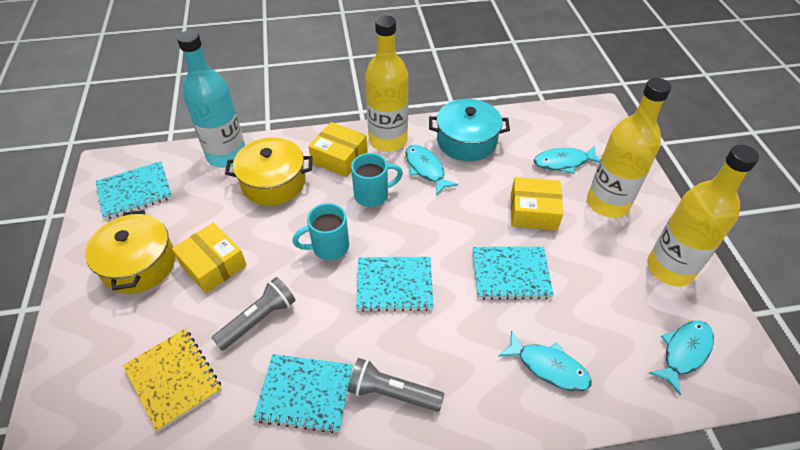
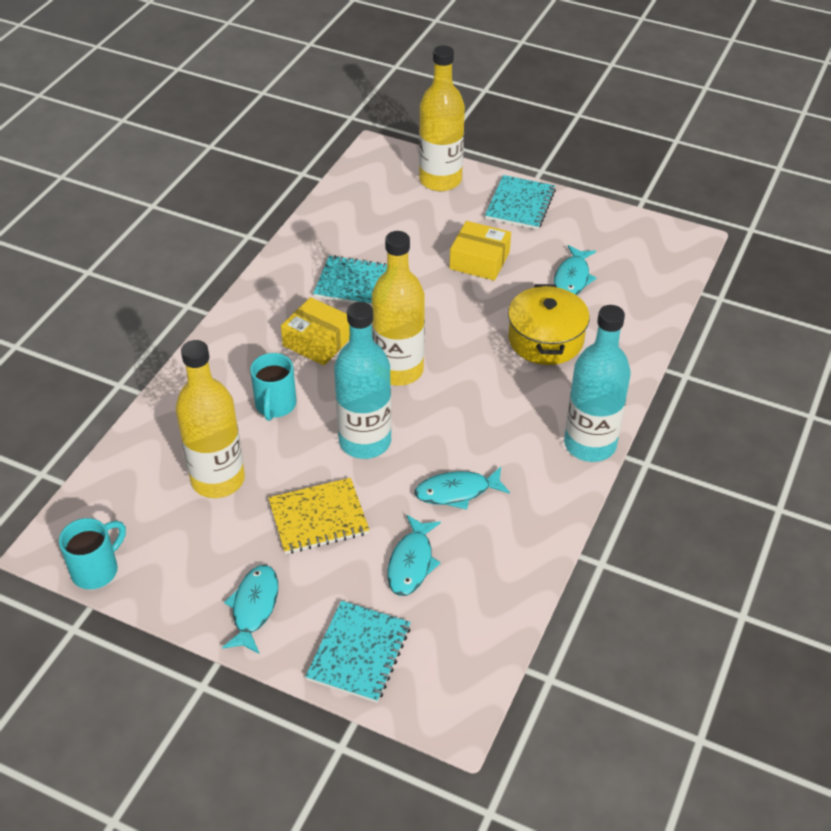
grey flashlight: 2 -> 0
turquoise bottle: 1 -> 2
turquoise notebook: 4 -> 3
turquoise pot: 1 -> 0
yellow box: 3 -> 2
yellow pot: 2 -> 1

